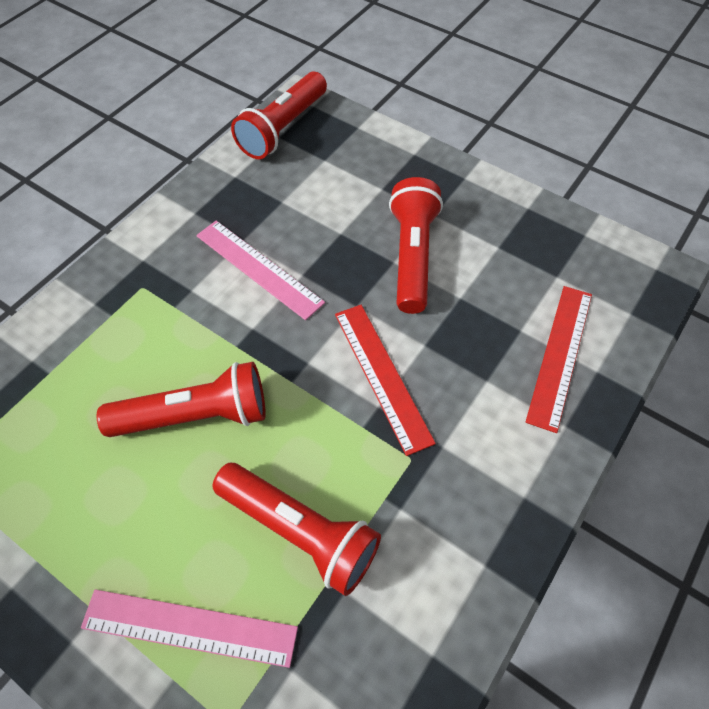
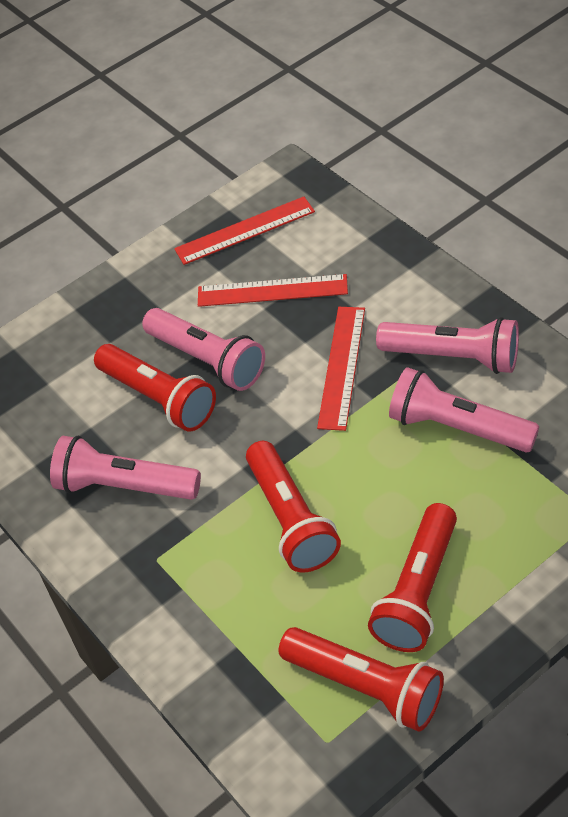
pink flashlight: 0 -> 4
pink ruler: 2 -> 0
red ruler: 2 -> 3

